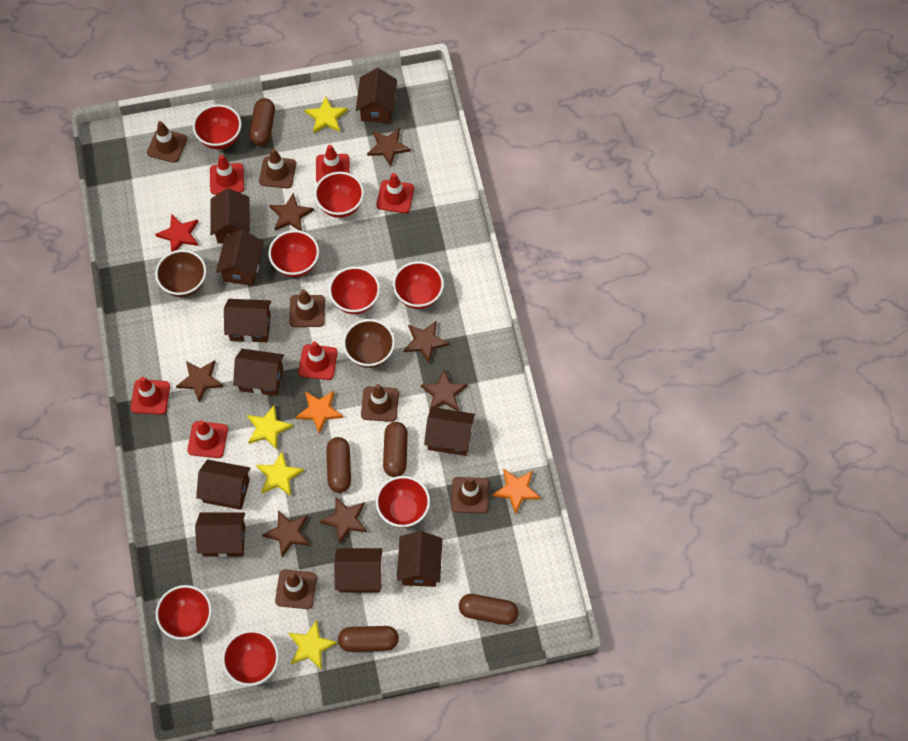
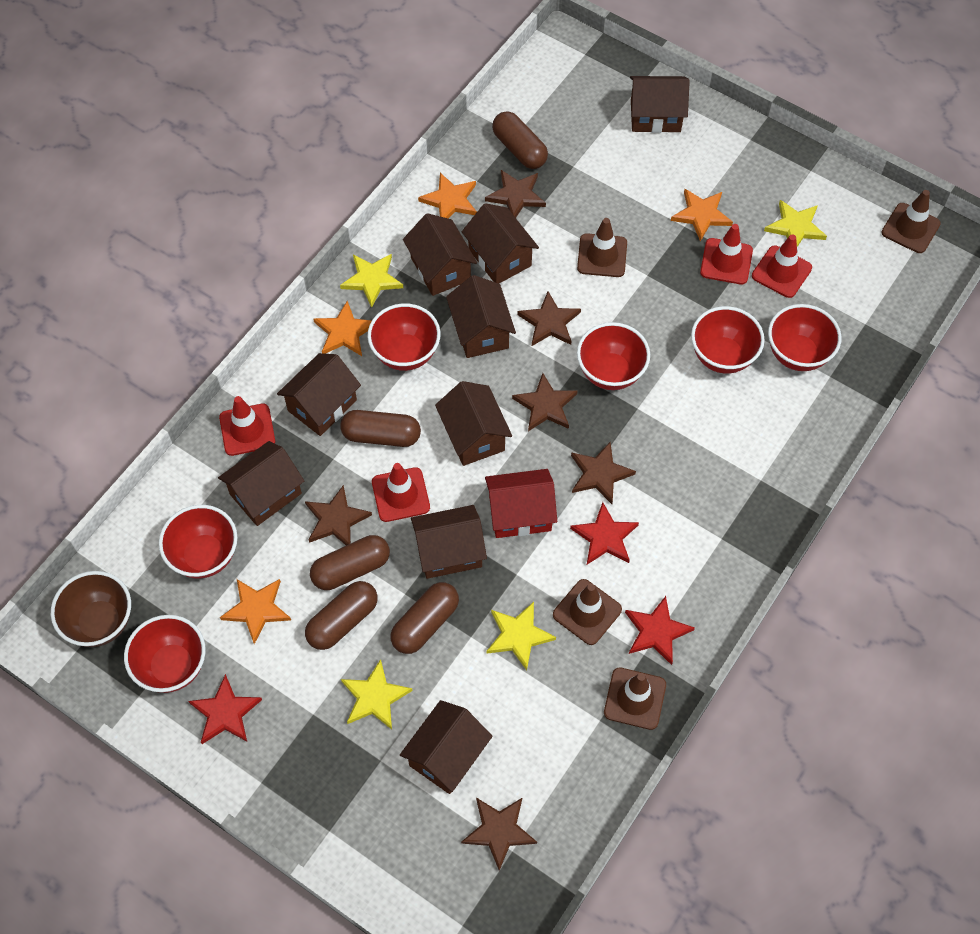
brown bowl: 2 -> 1
brown house: 10 -> 9
brown star: 7 -> 6
brown traffic cone: 6 -> 4
orange star: 2 -> 4
red bowl: 8 -> 6
red house: 0 -> 1
red star: 1 -> 3
red traffic cone: 6 -> 4

